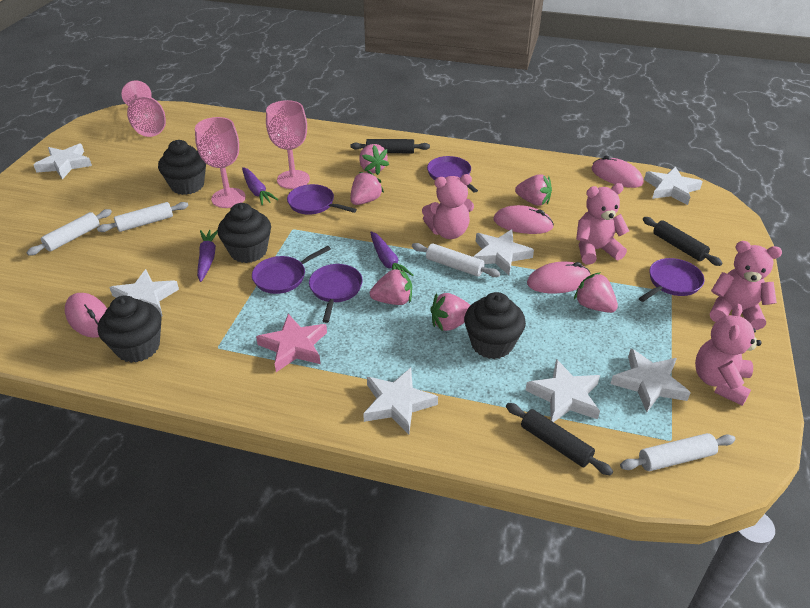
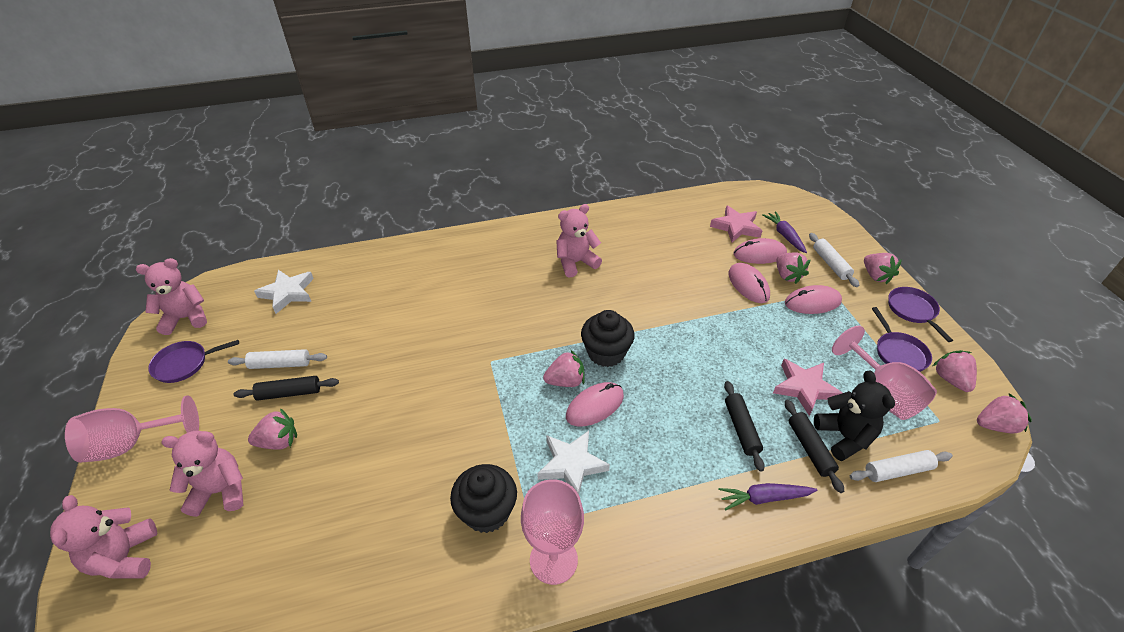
black cupcake: 4 -> 2
black teddy bear: 0 -> 1
pink star: 1 -> 2
purple carrot: 3 -> 2
purple pan: 5 -> 3
white rolling pin: 4 -> 3
white star: 7 -> 2

